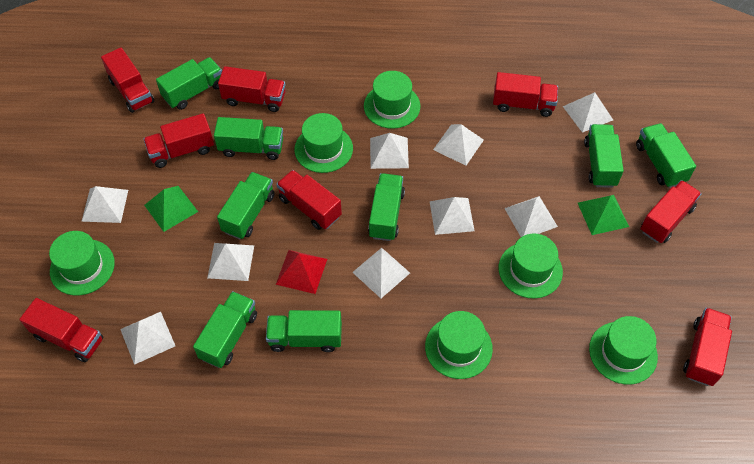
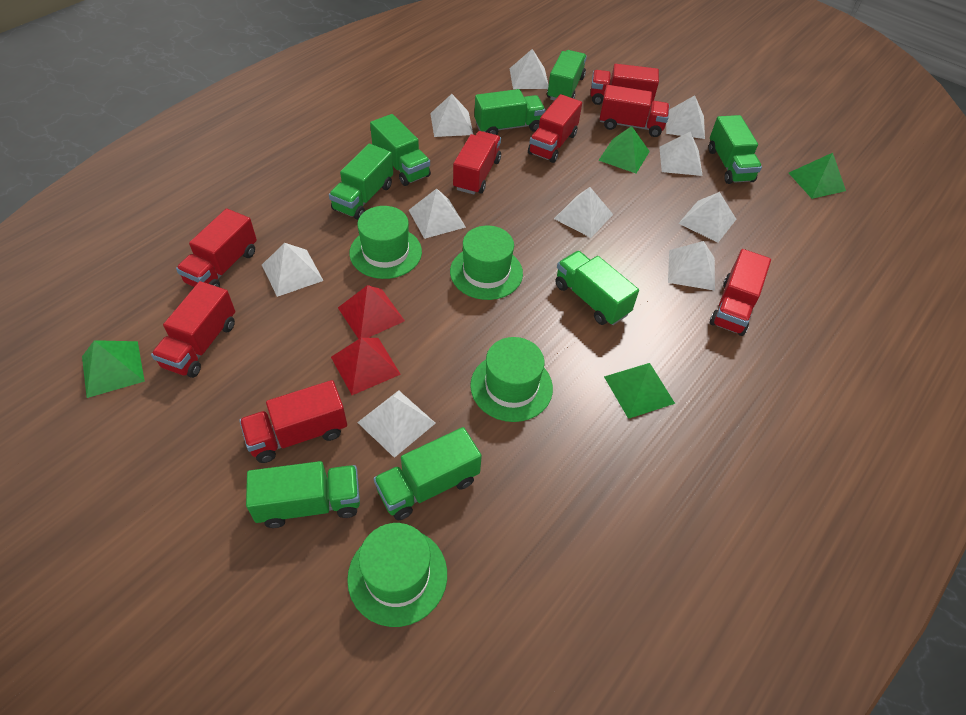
green hat: 6 -> 4
green pyramid: 2 -> 4
red pyramid: 1 -> 2
white pyramid: 9 -> 10

